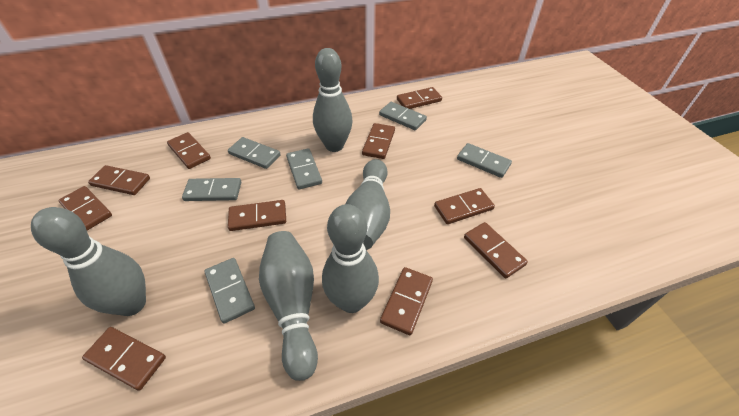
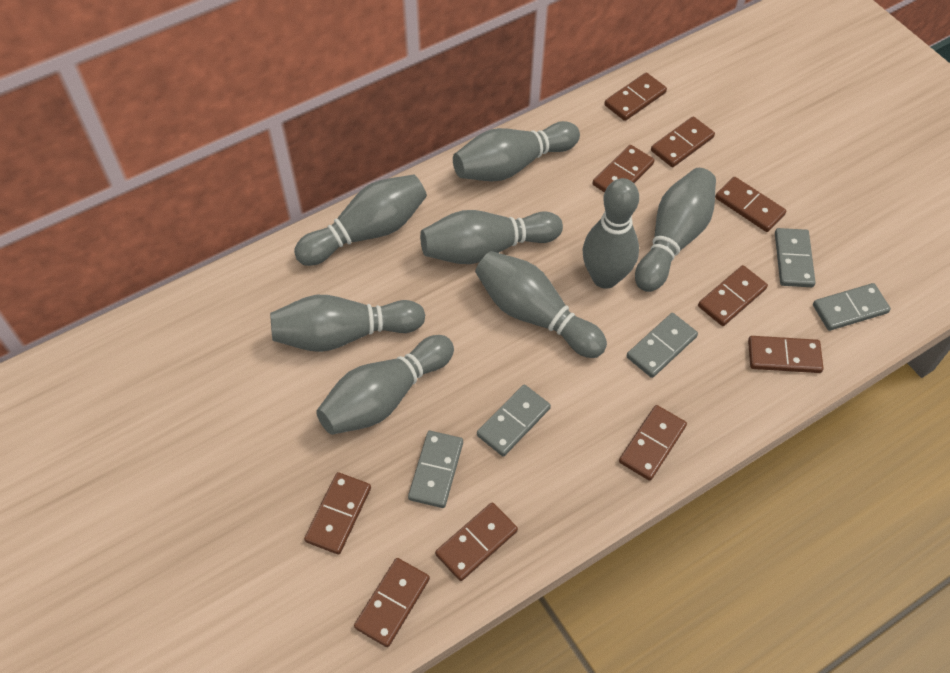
grey bowling pin: 5 -> 8
grey domino: 6 -> 5

